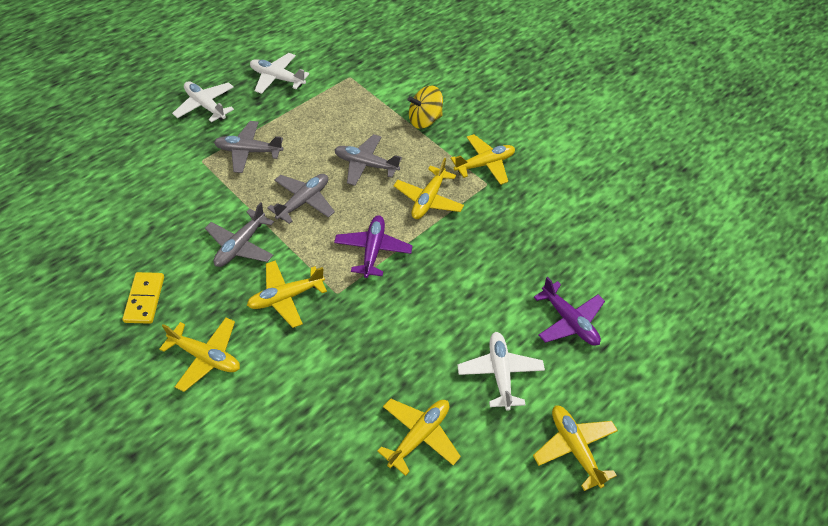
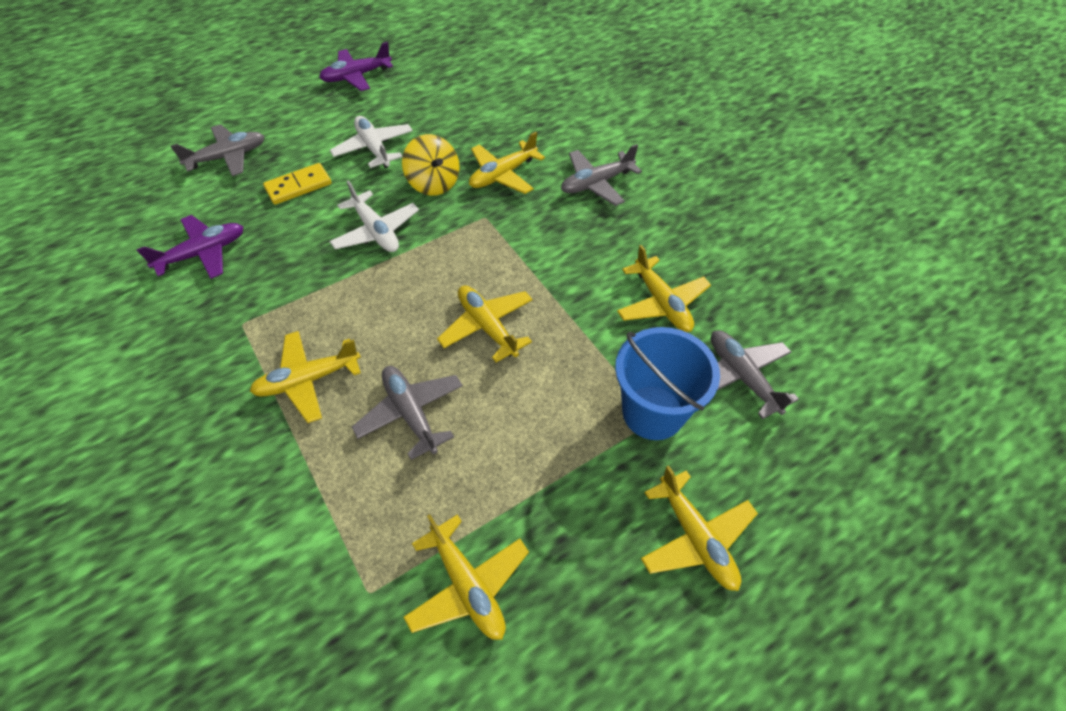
blue bucket: 0 -> 1
white plane: 3 -> 2

